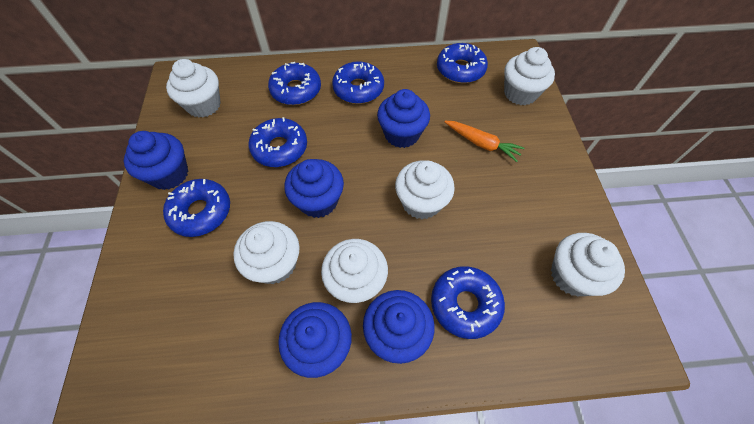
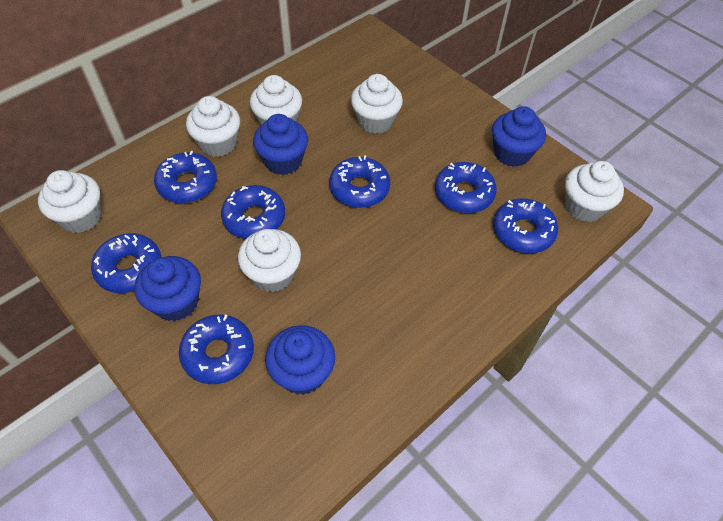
blue cupcake: 5 -> 4
blue donut: 6 -> 7
orange carrot: 1 -> 0

